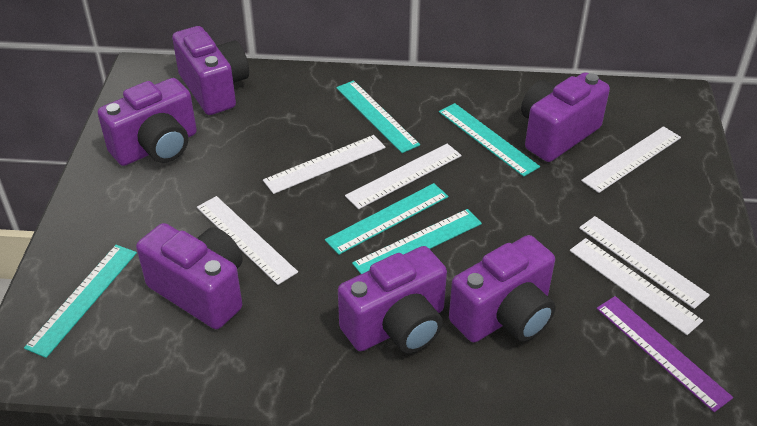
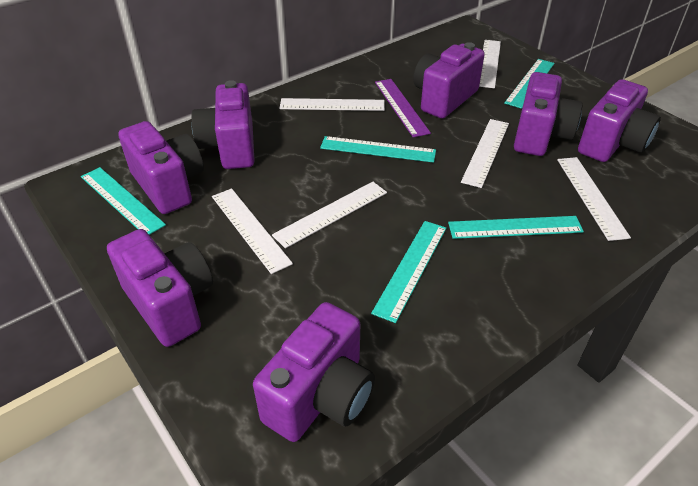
purple camera: 6 -> 7

